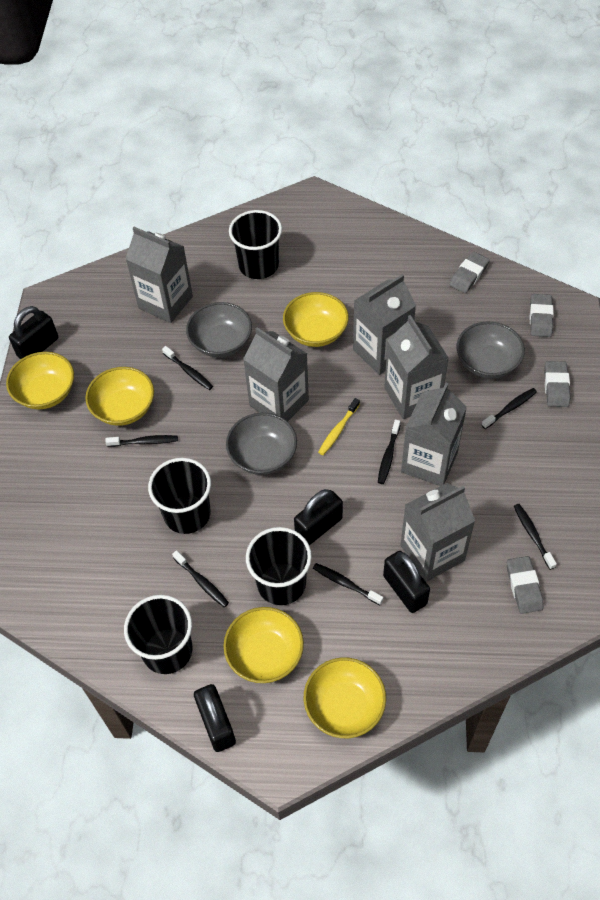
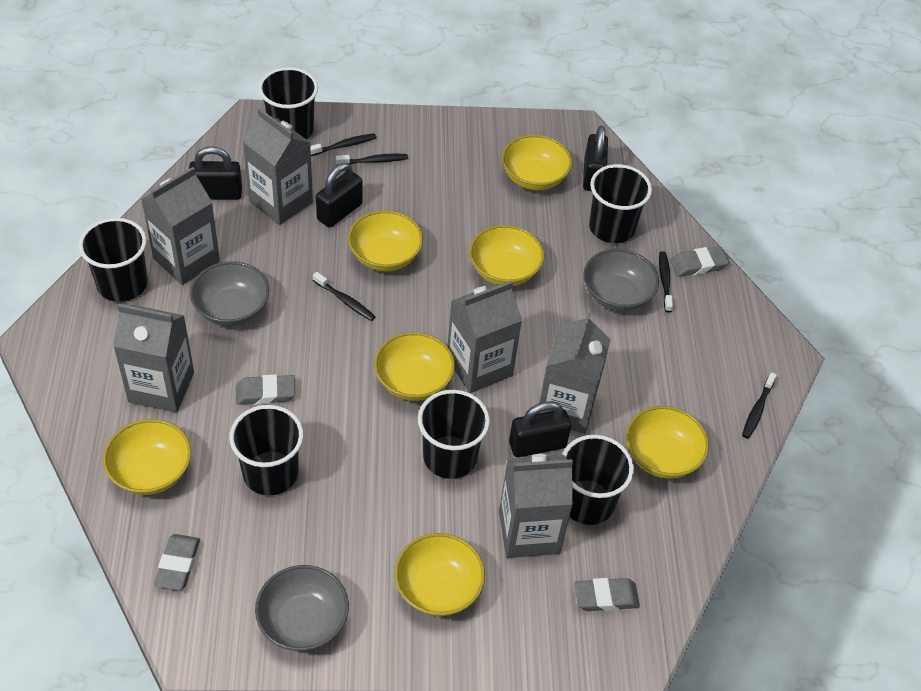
black cup: 4 -> 6
black toothbrush: 7 -> 5
yellow bowl: 5 -> 7
yellow toothbrush: 1 -> 0

